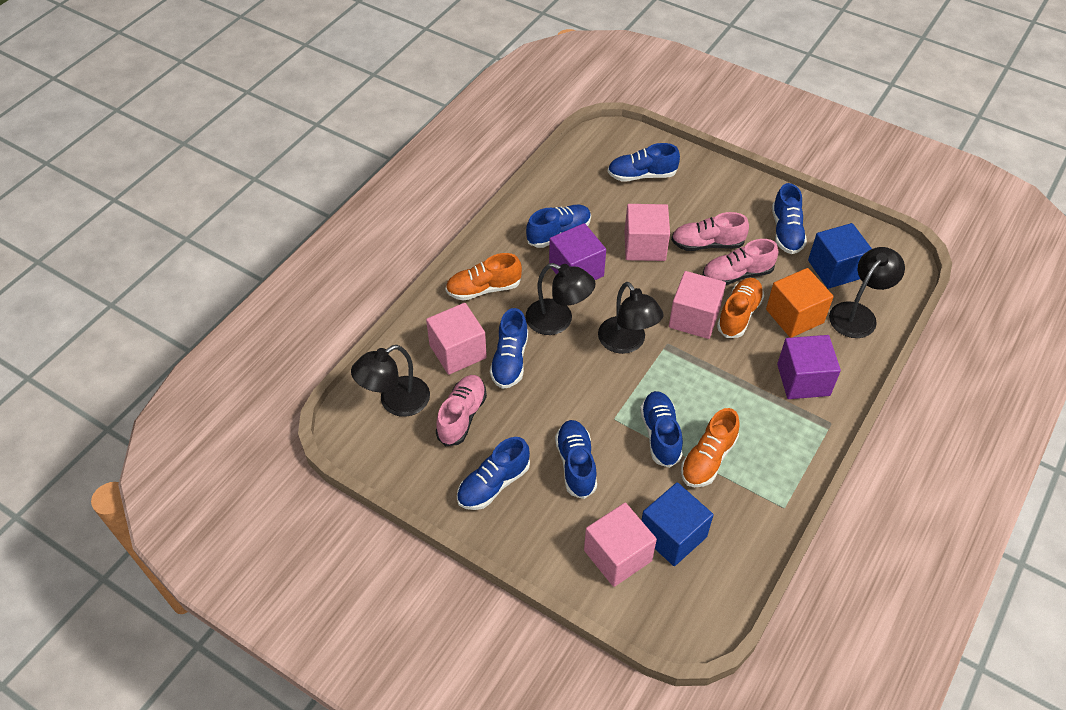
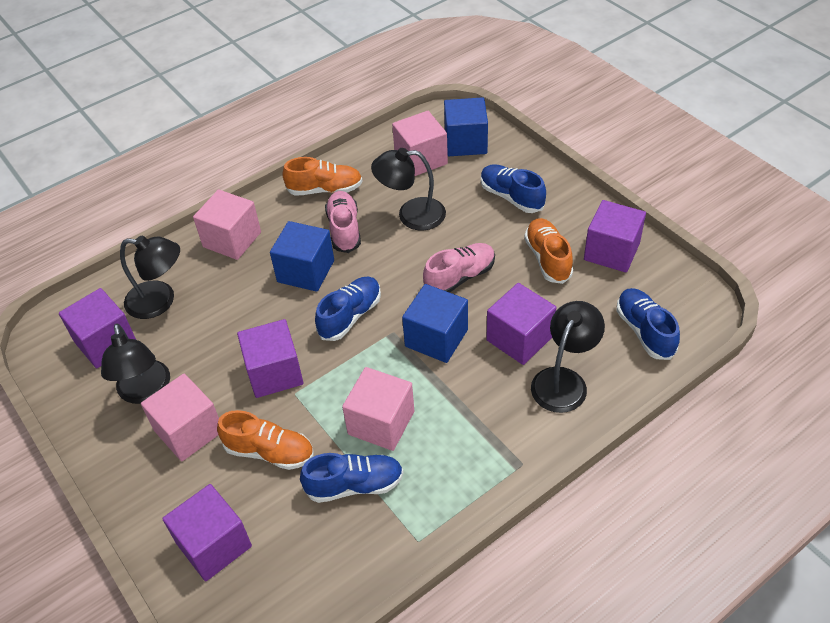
blue cube: 2 -> 3
blue shoe: 7 -> 4
orange cube: 1 -> 0
pink shoe: 3 -> 2
purple cube: 2 -> 5

